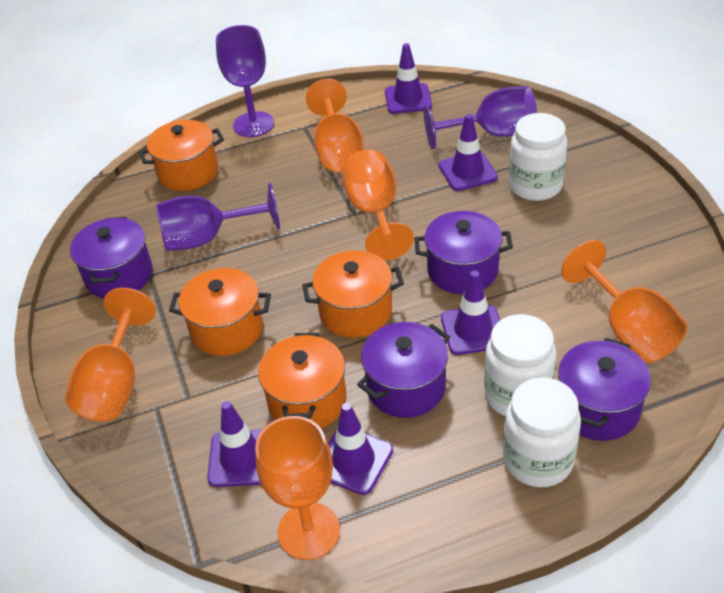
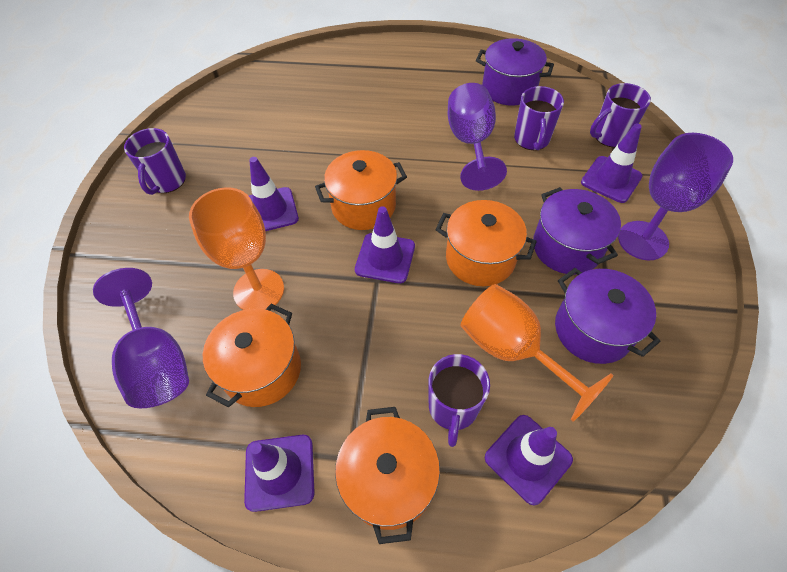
orange goblet: 5 -> 2
purple mug: 0 -> 4
purple pot: 4 -> 3
white jar: 3 -> 0

